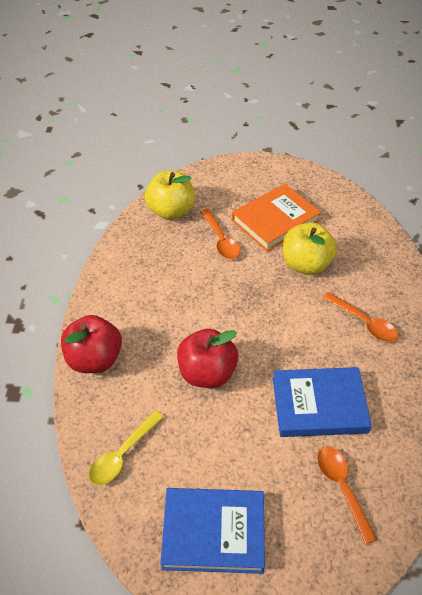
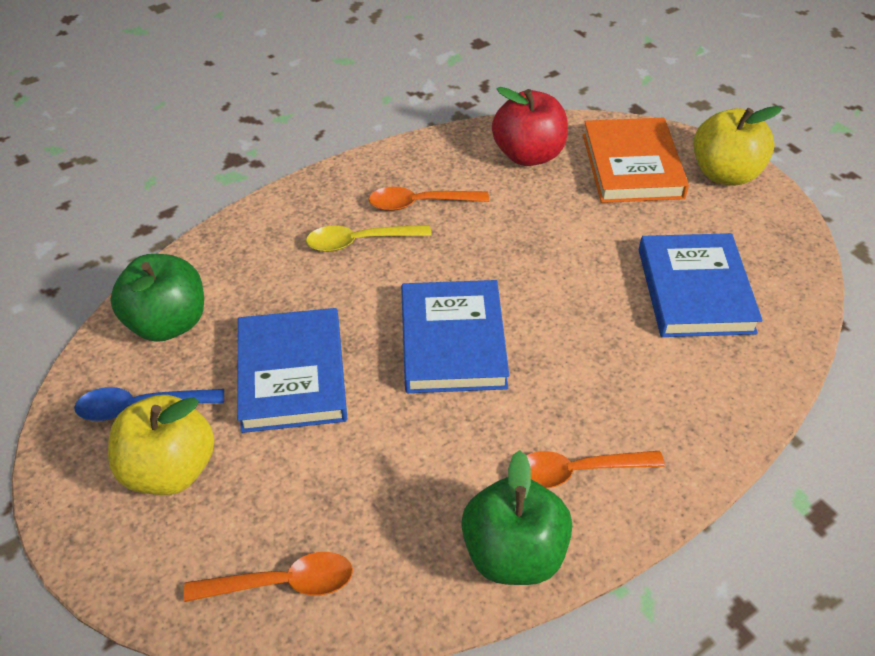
blue book: 2 -> 3
blue spoon: 0 -> 1
green apple: 0 -> 2
red apple: 2 -> 1

